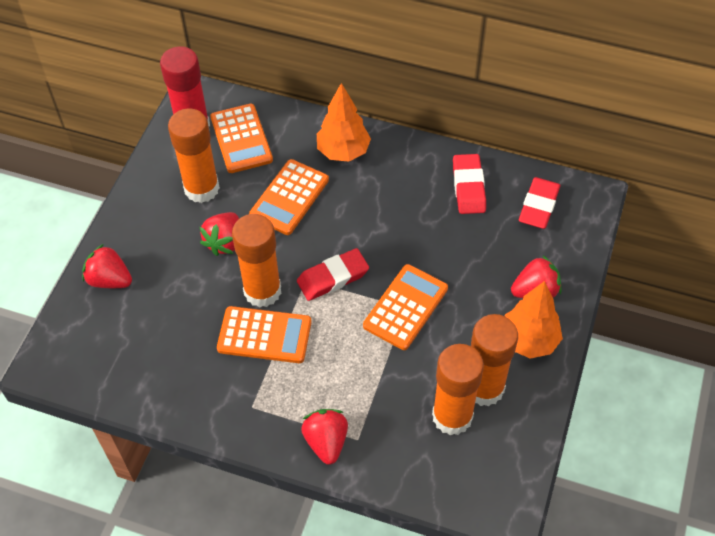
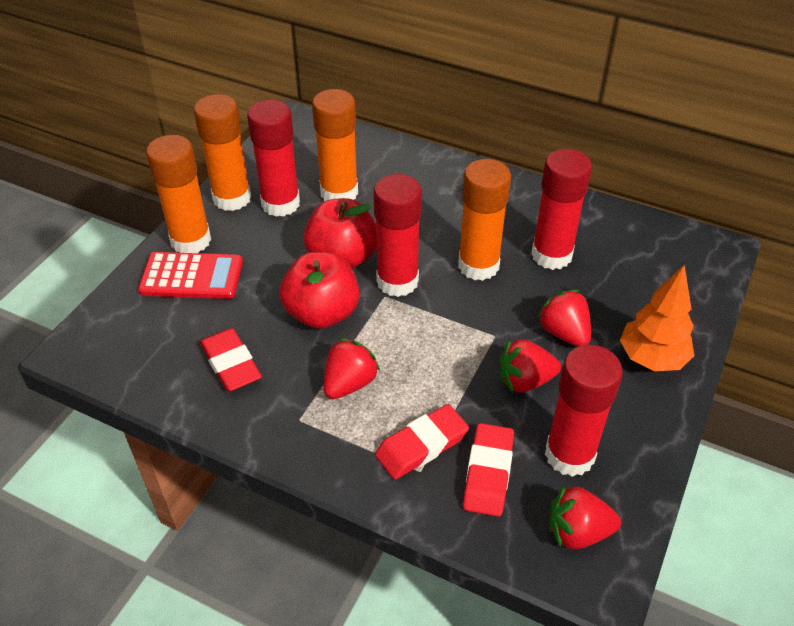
orange calculator: 4 -> 0
orange tree: 2 -> 1
red apple: 0 -> 2
red calculator: 0 -> 1
red glue stick: 1 -> 4

